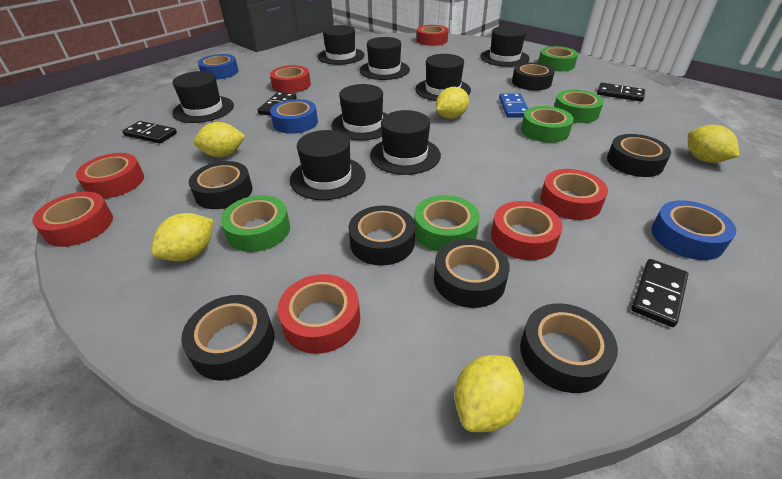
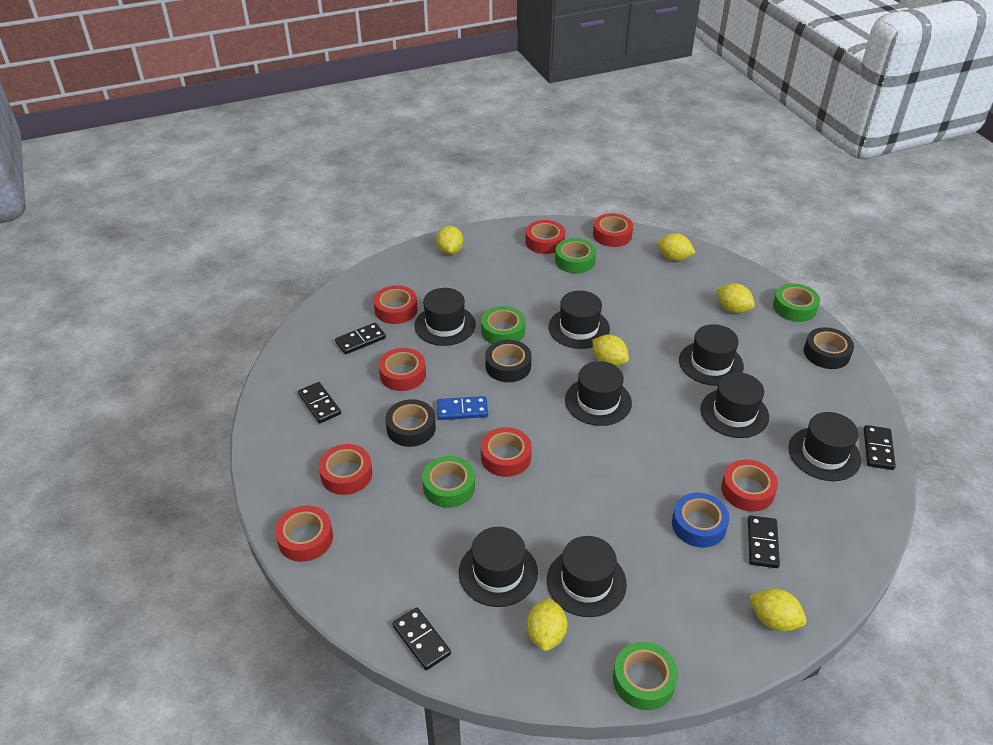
black domino: 4 -> 5
black tape: 7 -> 3
blue tape: 3 -> 1
red tape: 7 -> 8
yellow lemon: 5 -> 6

